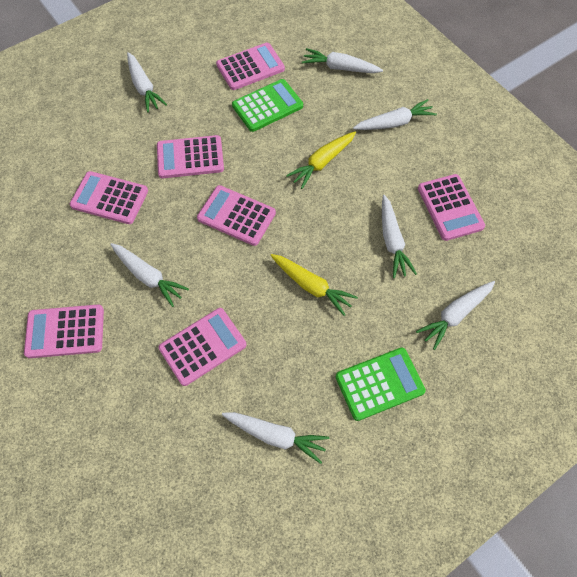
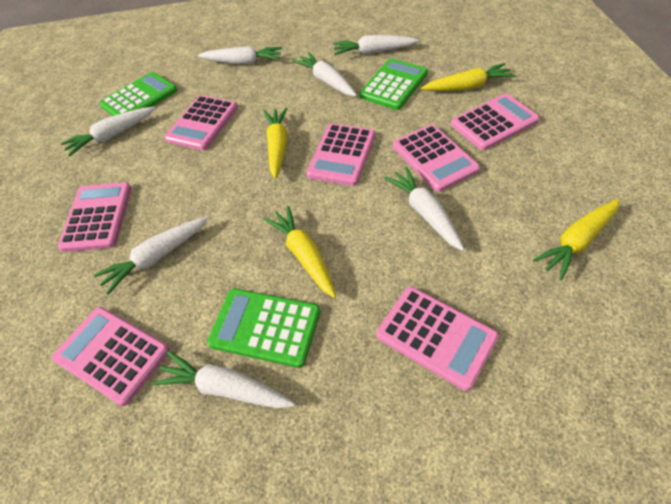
green calculator: 2 -> 3
yellow carrot: 2 -> 4

